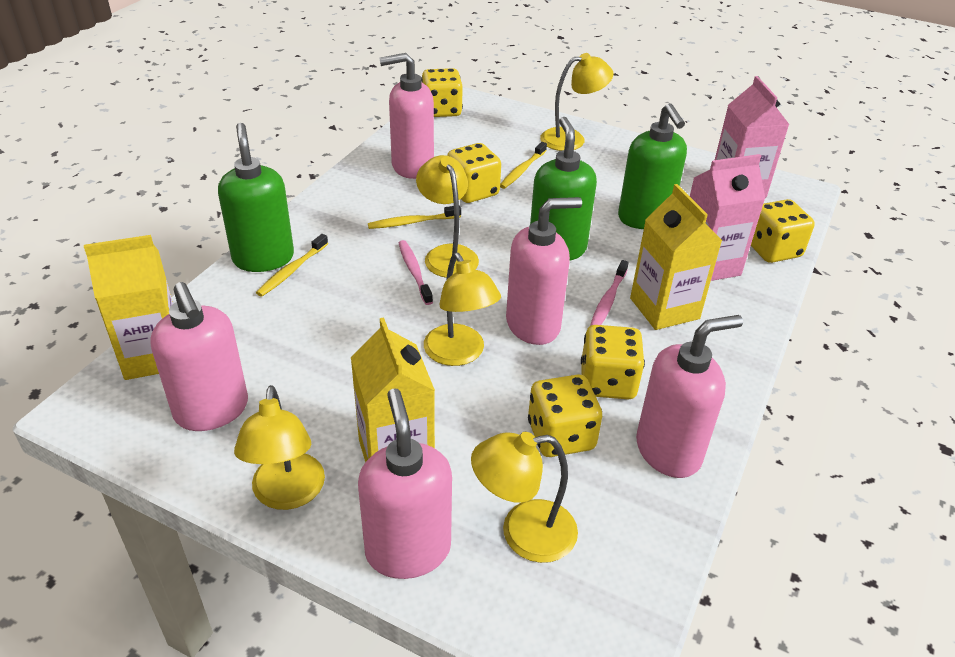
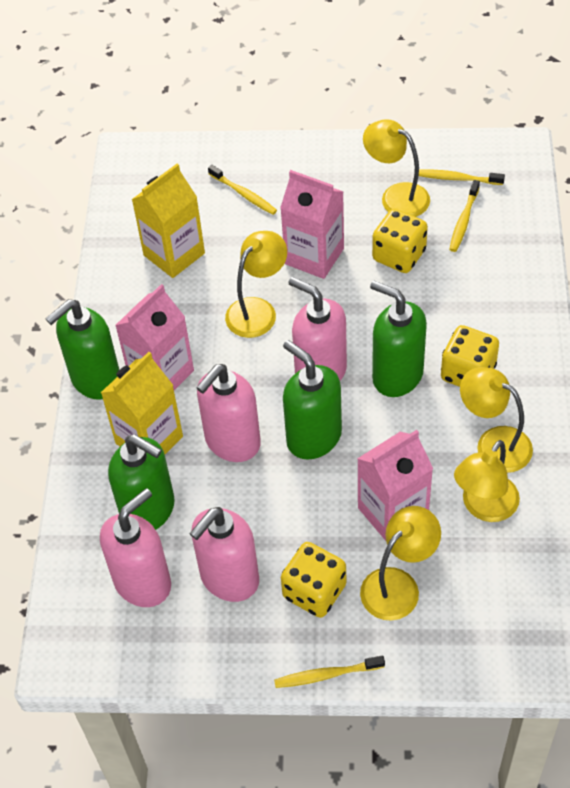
green soap dispenser: 3 -> 4
pink carton: 2 -> 3
pink soap dispenser: 5 -> 4
pink toothbrush: 2 -> 0
yellow carton: 3 -> 2
yellow dice: 5 -> 3
yellow toothbrush: 3 -> 4

